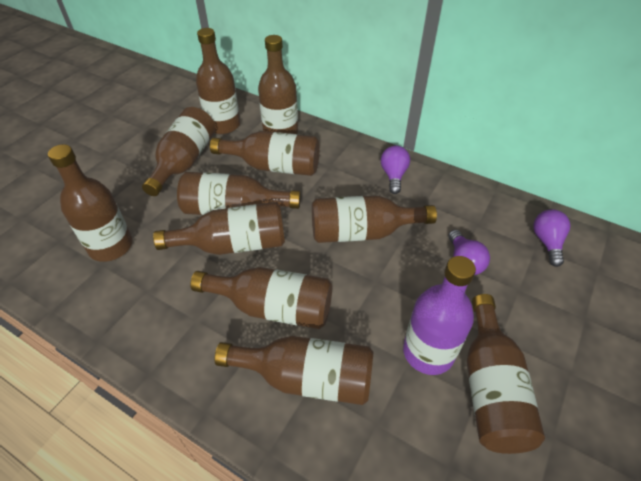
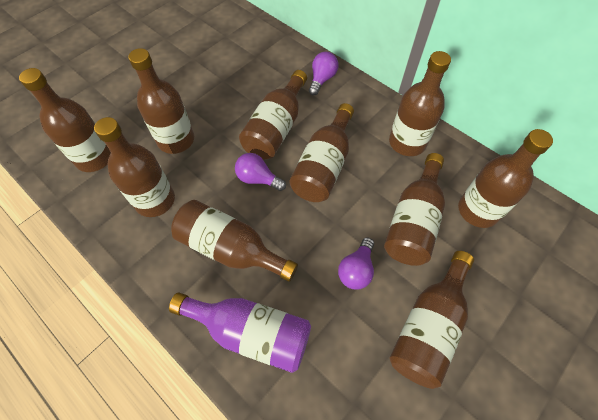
brown bottle: 11 -> 10

